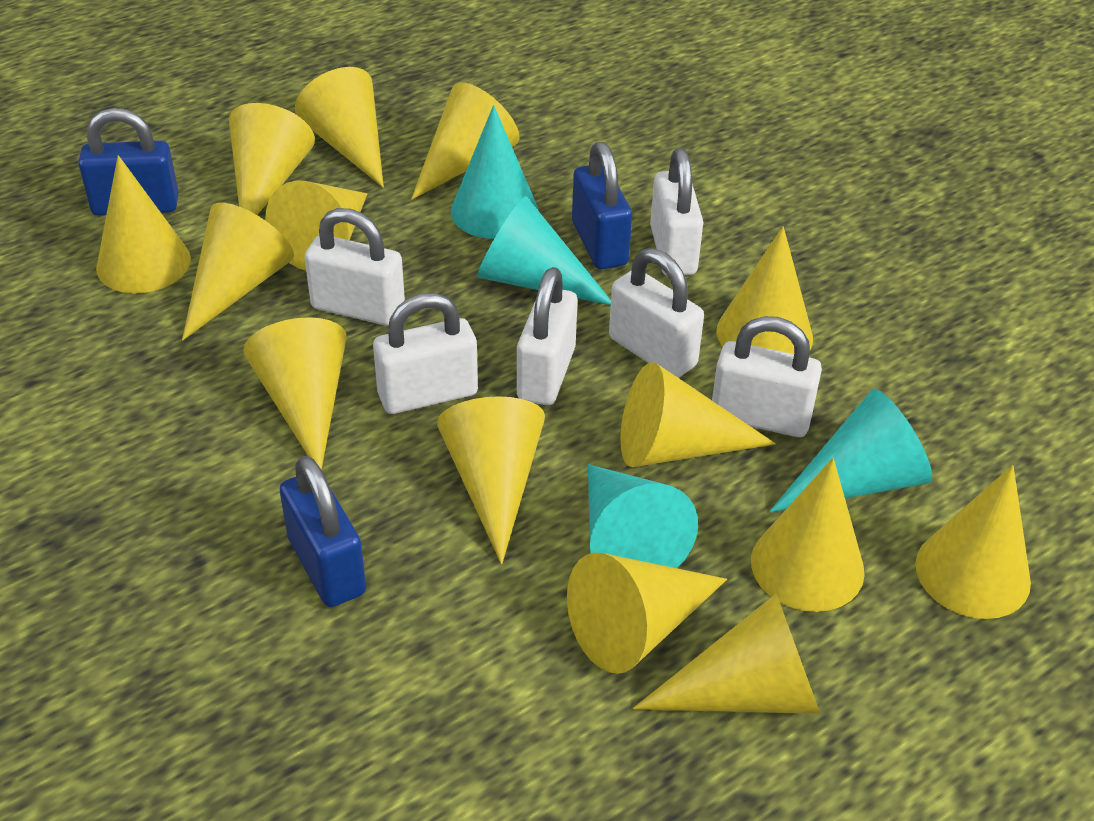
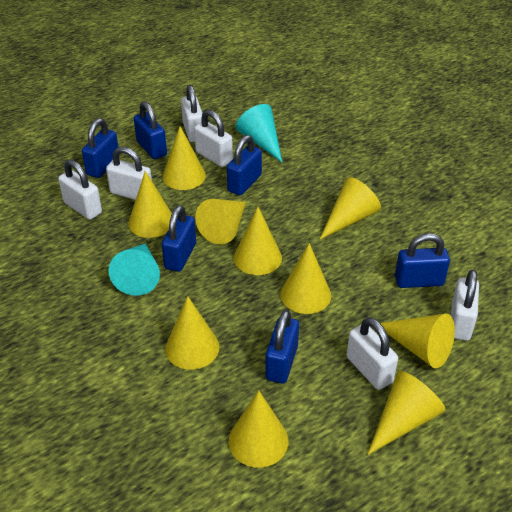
blue padlock: 3 -> 6
turquoise cone: 4 -> 2
yellow cone: 14 -> 10

